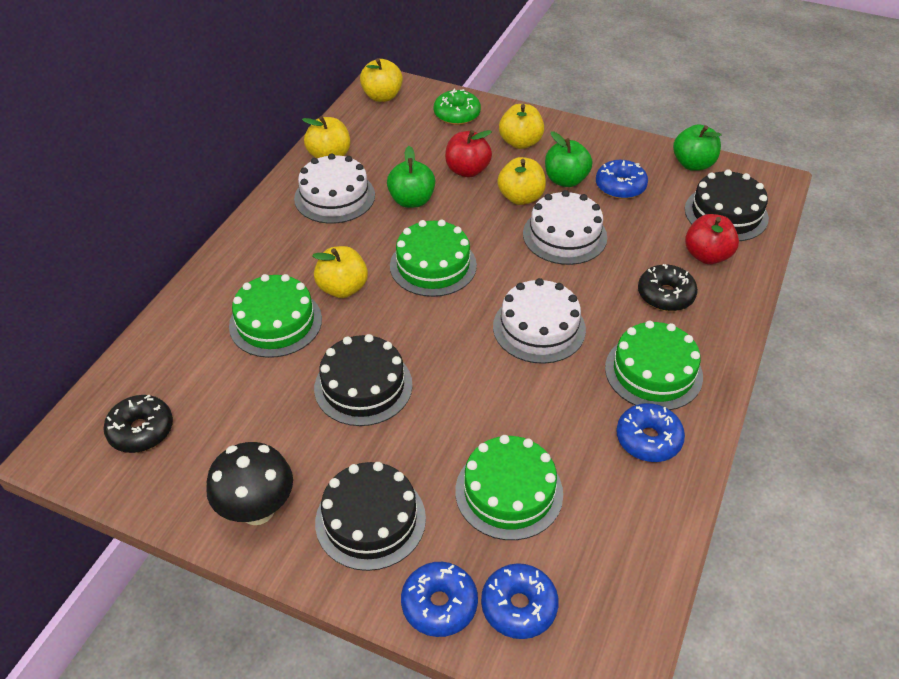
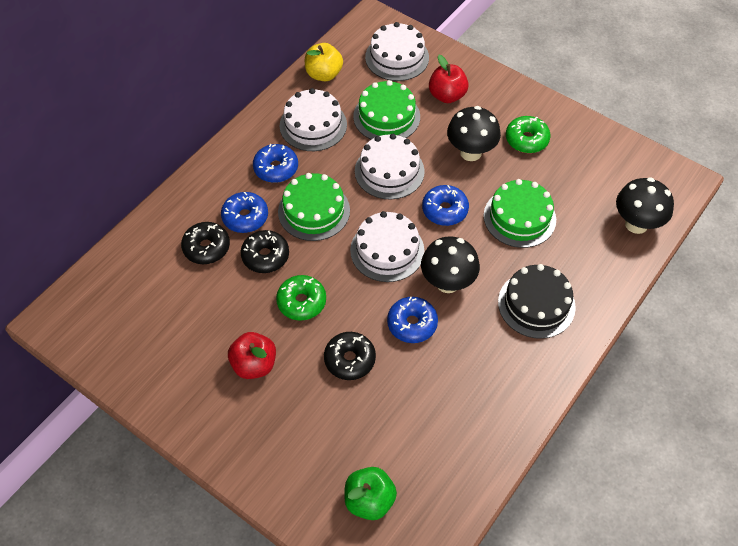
black cake: 3 -> 1
black donut: 2 -> 3
black mushroom: 1 -> 3
green apple: 3 -> 1
green cake: 4 -> 3
green donut: 1 -> 2
white cake: 3 -> 4
yellow apple: 5 -> 1

